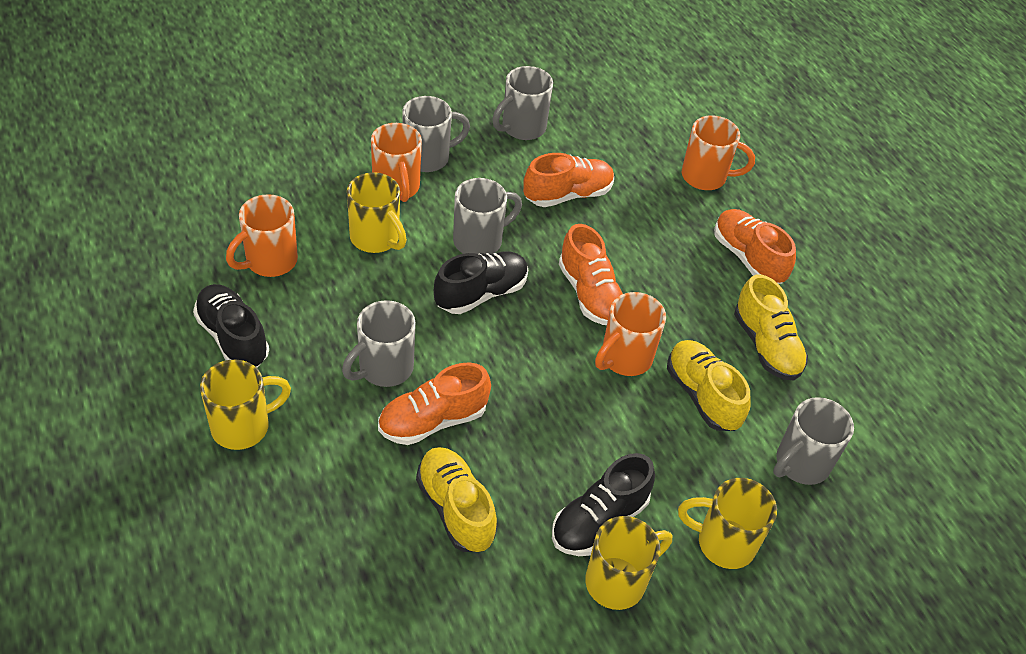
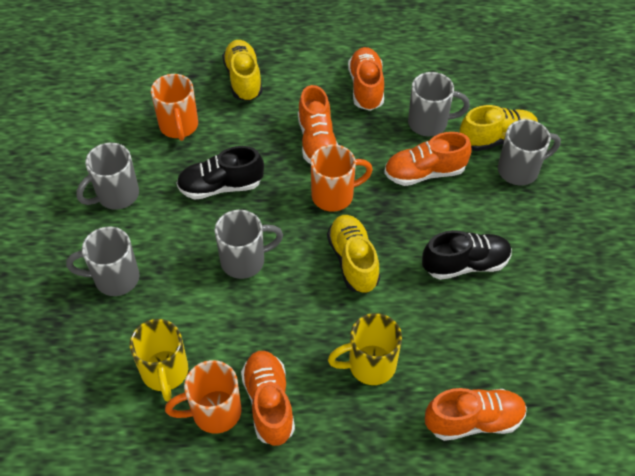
black shoe: 3 -> 2
orange mug: 4 -> 3
orange shoe: 4 -> 5
yellow mug: 4 -> 2

